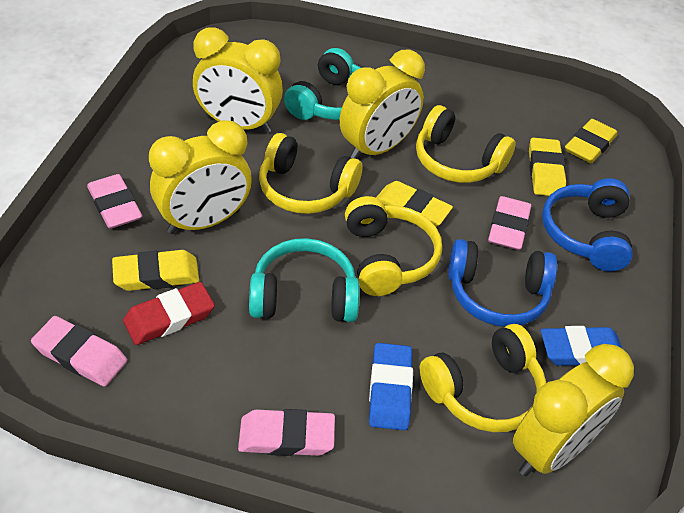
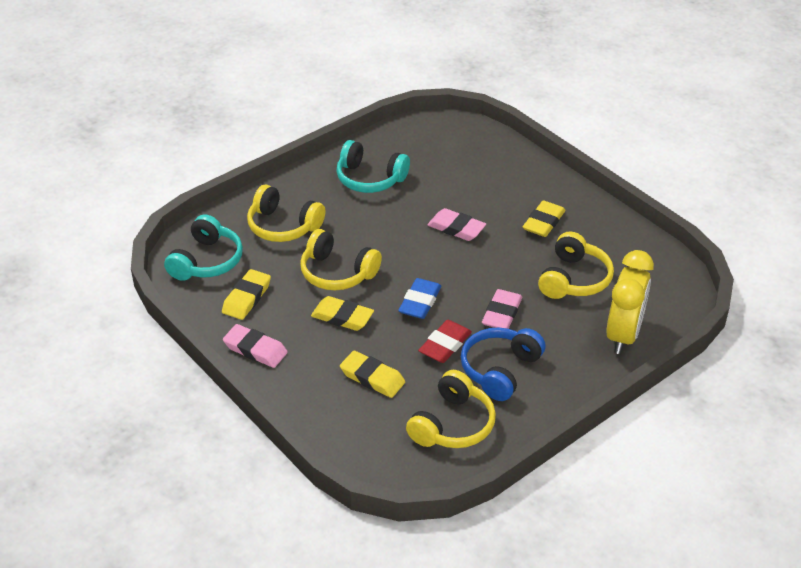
blue eraser: 2 -> 1
blue headphones: 2 -> 1
pink eraser: 4 -> 3
yellow clock: 4 -> 1

